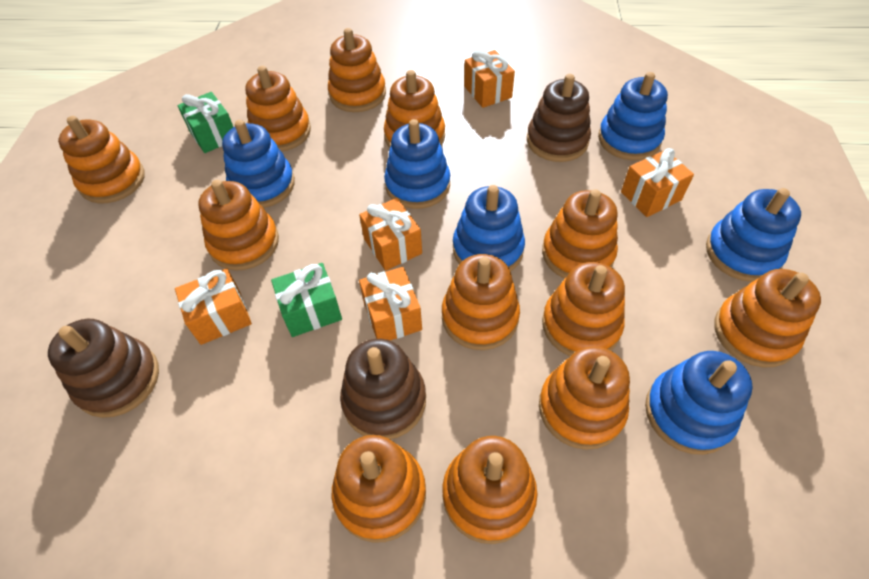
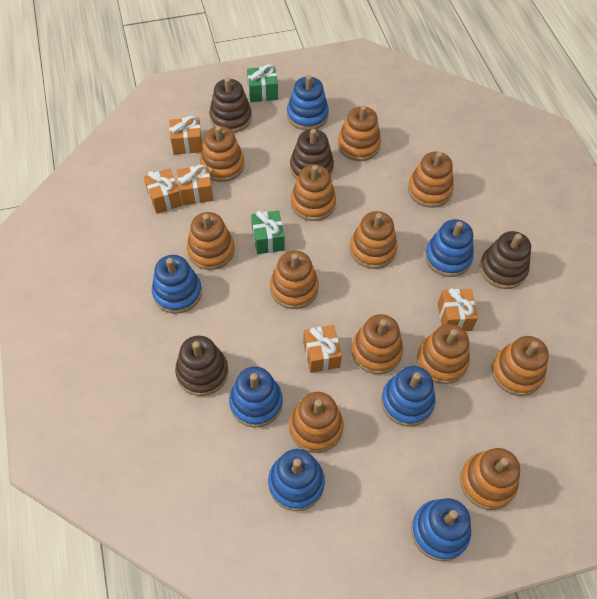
blue stacking toy: 6 -> 7
brown stacking toy: 3 -> 4

